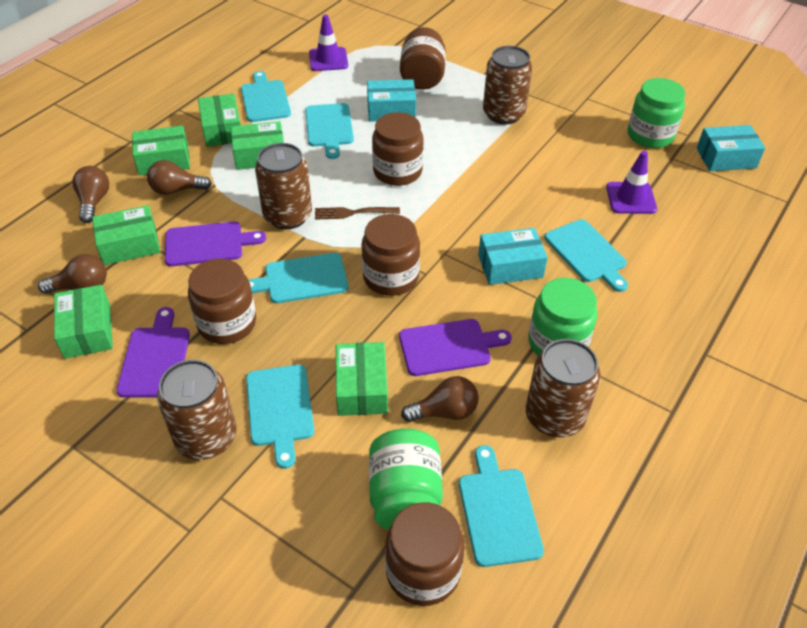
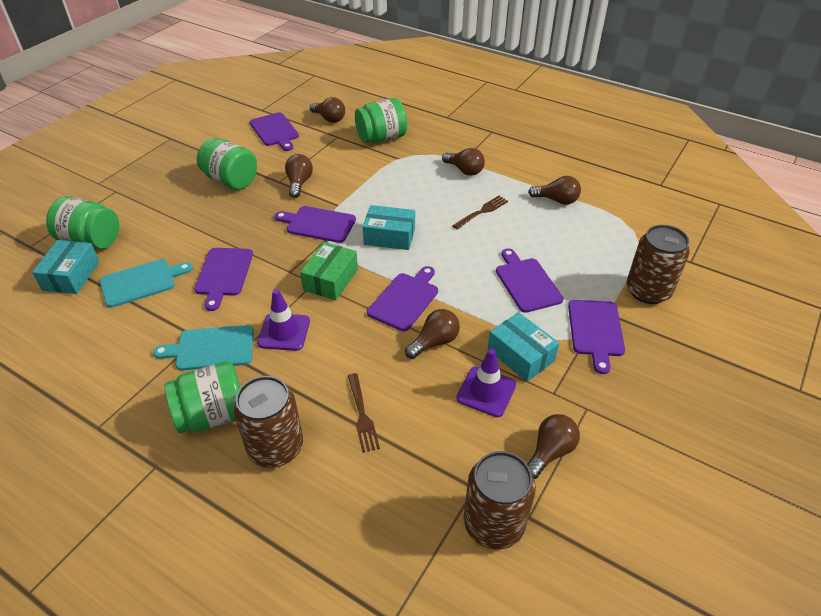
brown can: 4 -> 3
brown fork: 1 -> 2
brown jar: 5 -> 0
brown light bulb: 4 -> 6
green box: 6 -> 1
green jar: 3 -> 4
purple cutting board: 3 -> 6
turquoise cutting board: 6 -> 2

